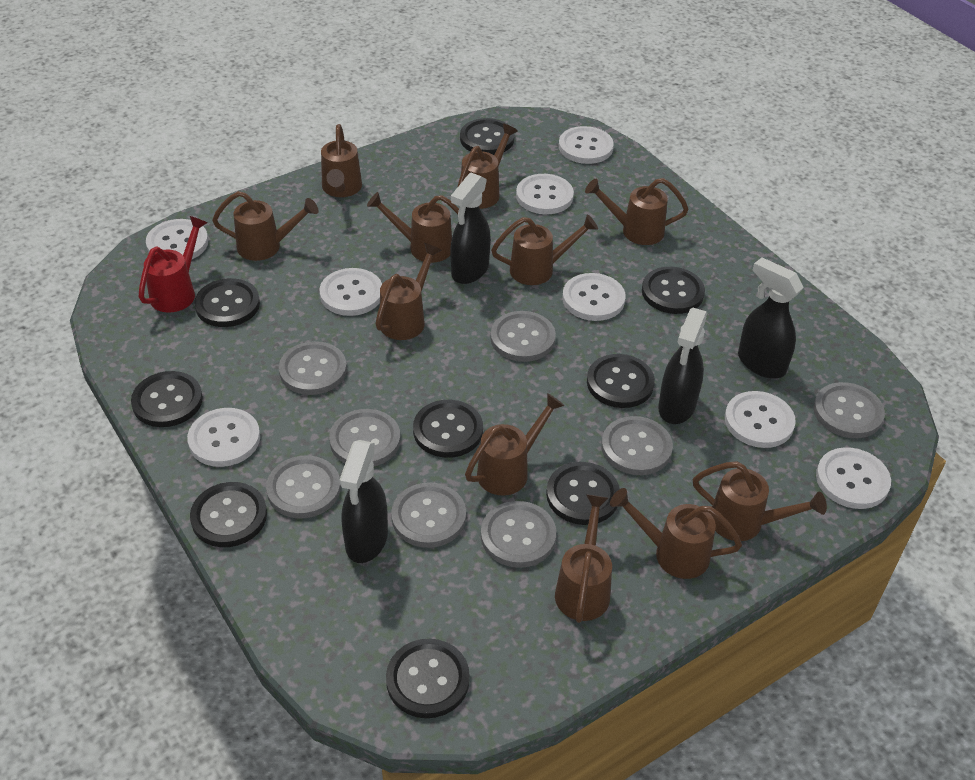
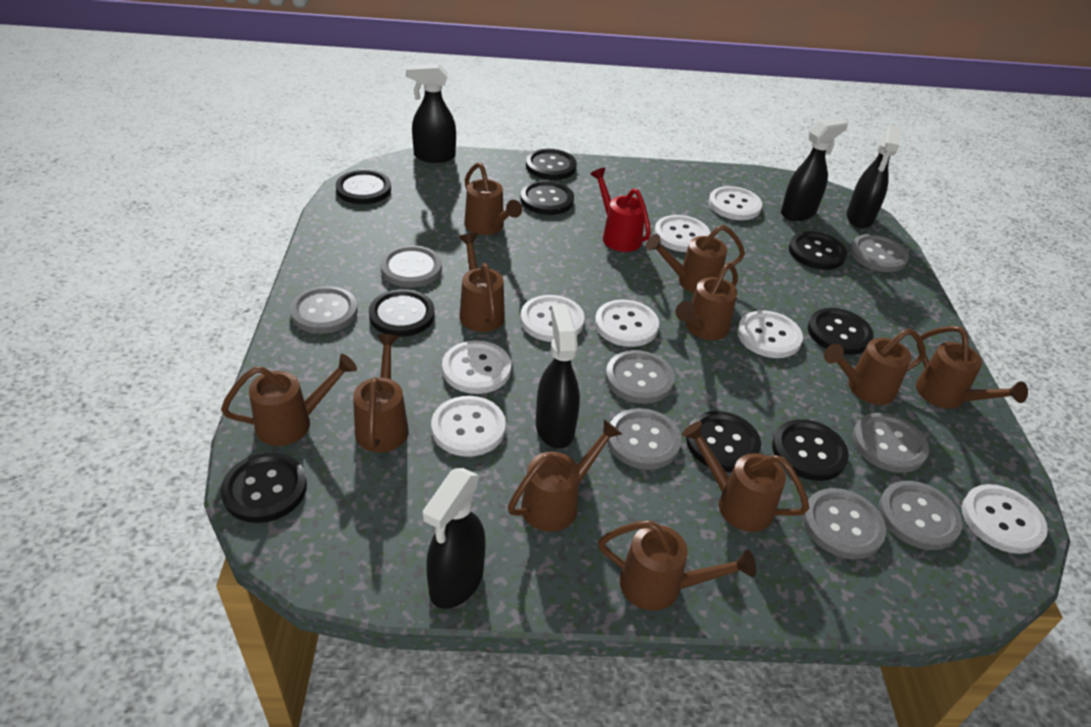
black spray bottle: 4 -> 5

